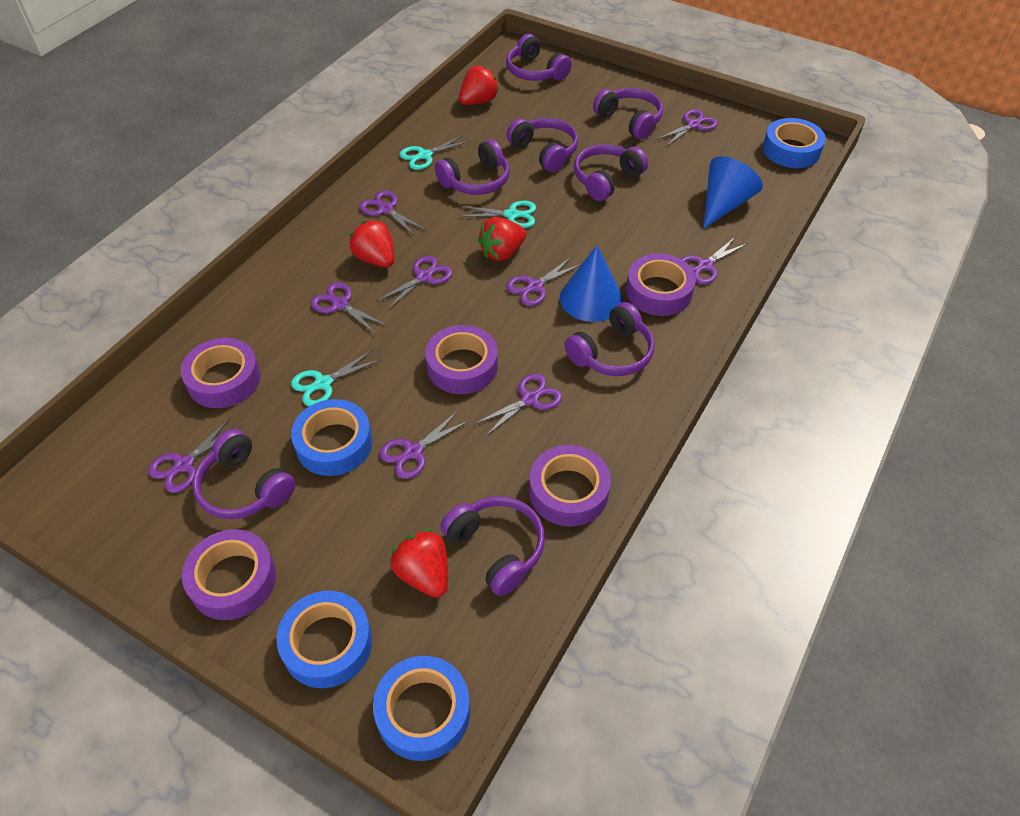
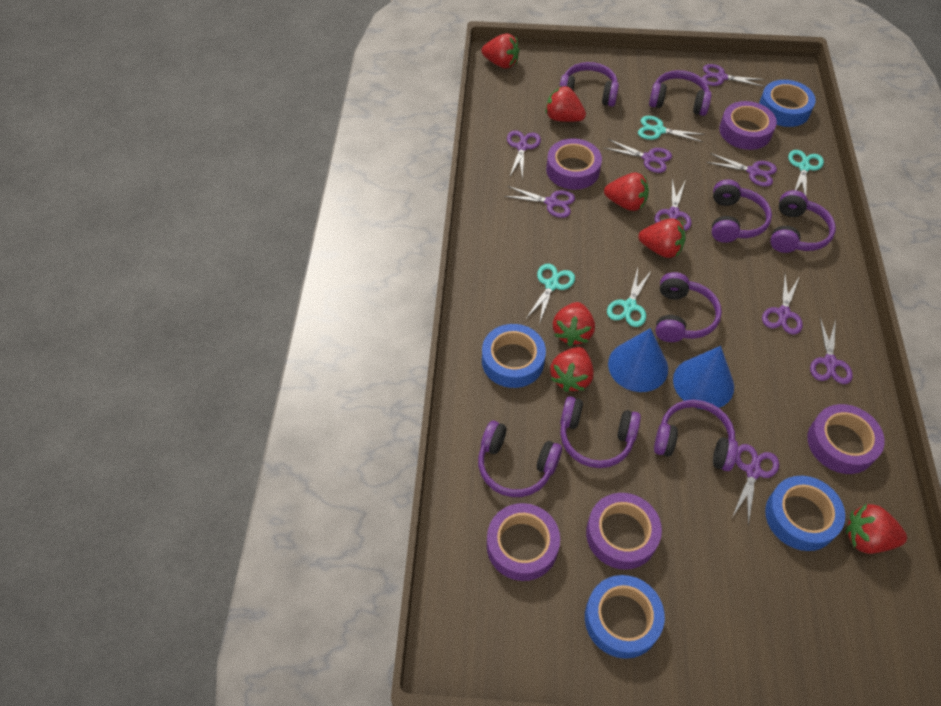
red strawberry: 4 -> 7
turquoise scissors: 3 -> 4

